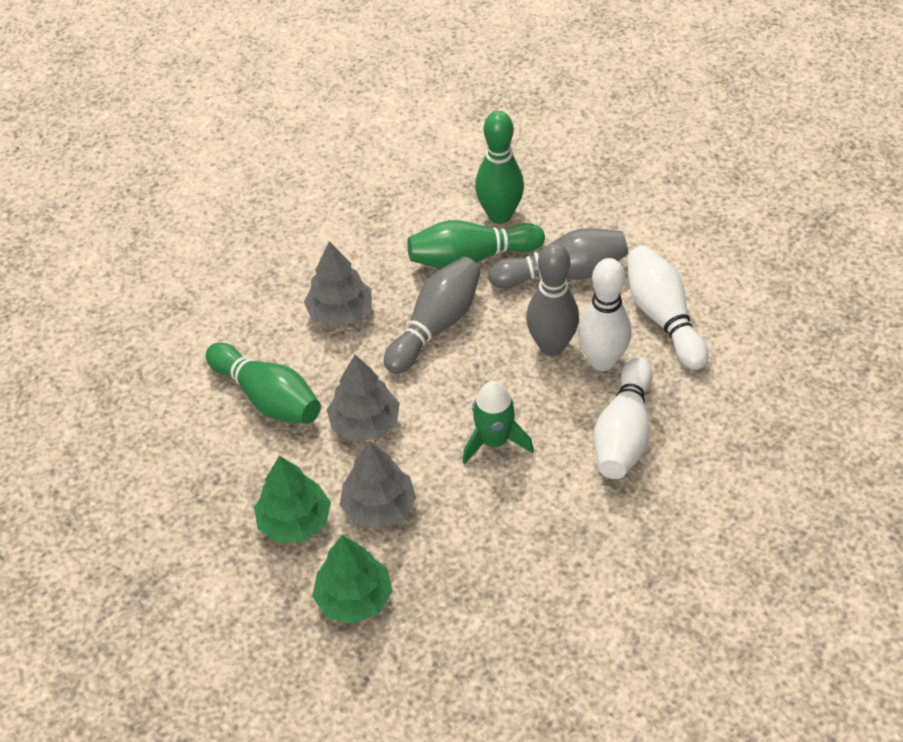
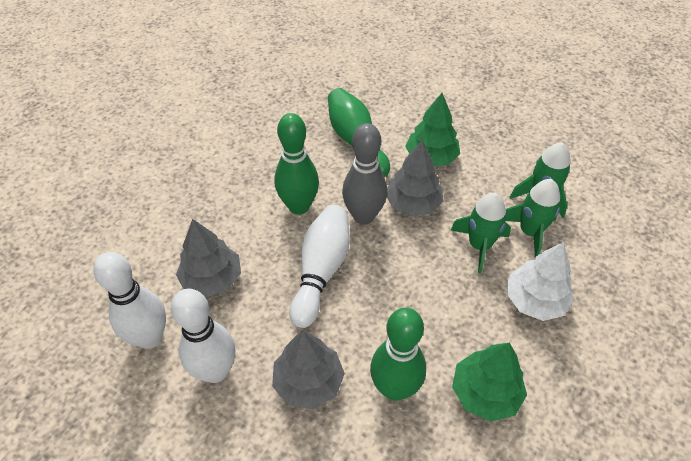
green rocket: 1 -> 3
grey bowling pin: 3 -> 1
white tree: 0 -> 1

